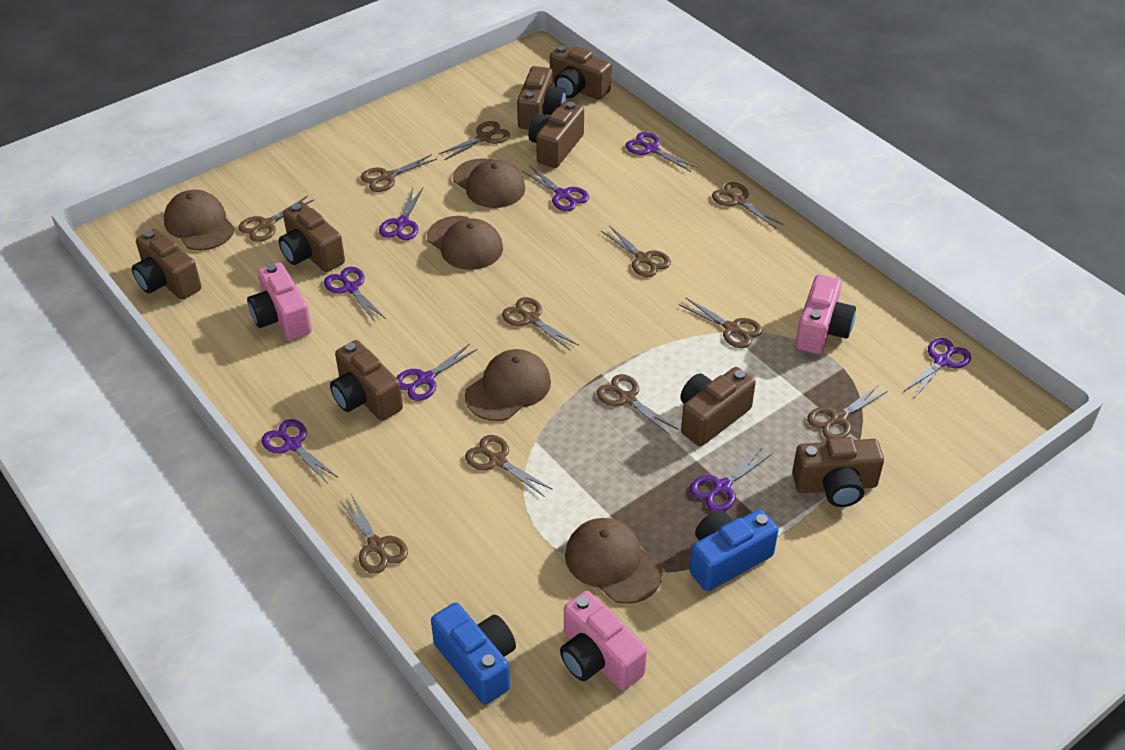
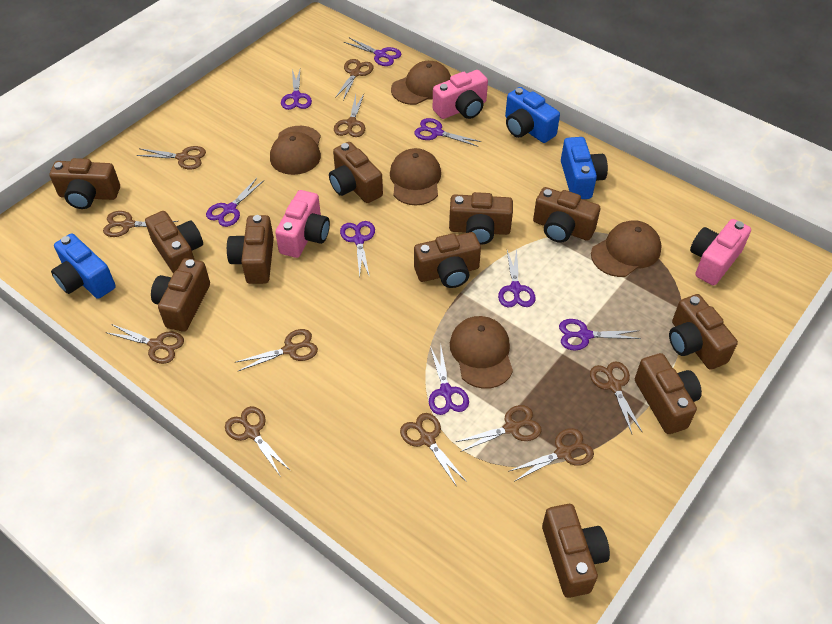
blue camera: 2 -> 3
brown camera: 8 -> 11

